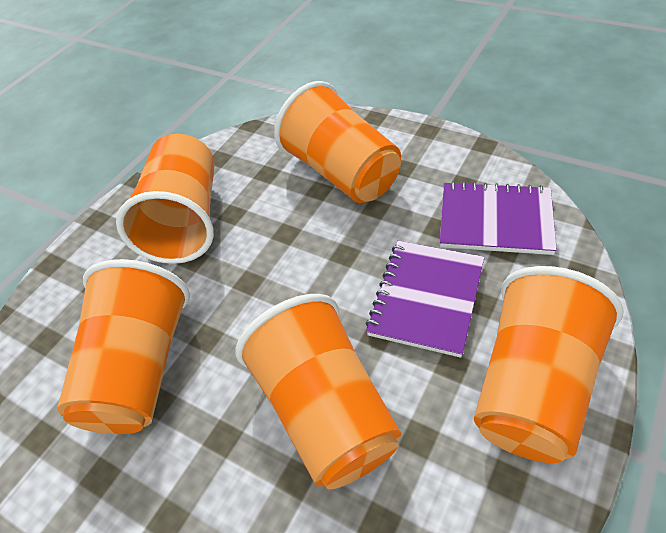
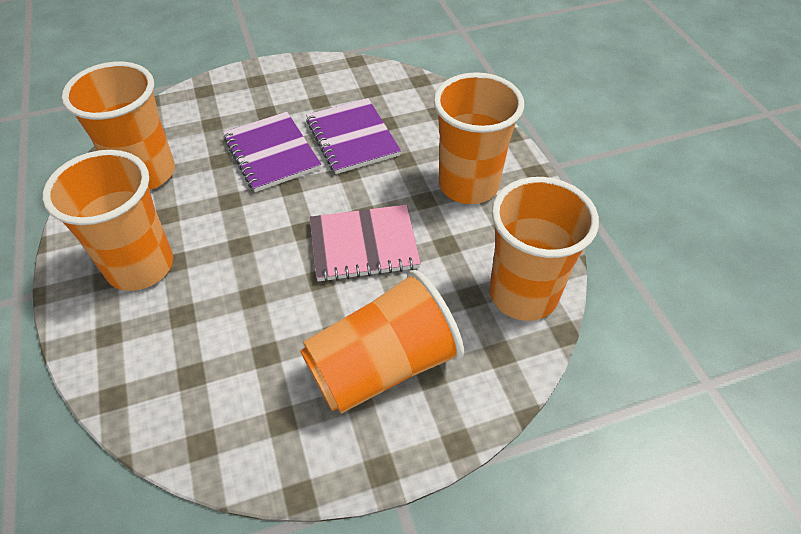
pink notebook: 0 -> 1

